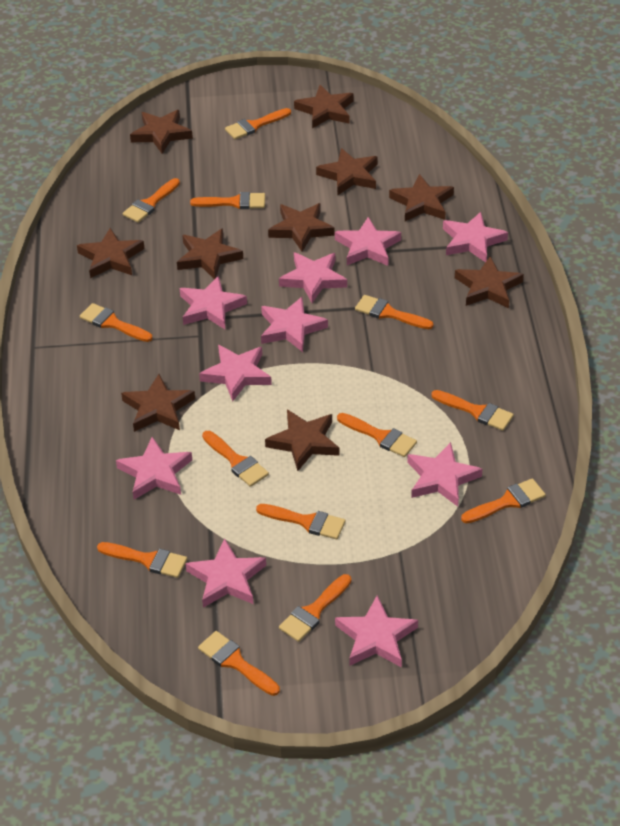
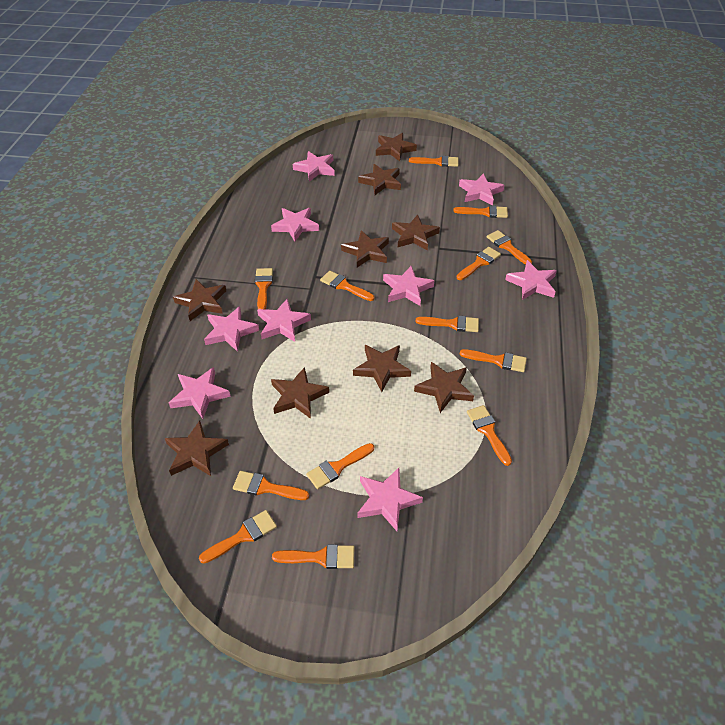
brown star: 10 -> 9
pink star: 10 -> 9

